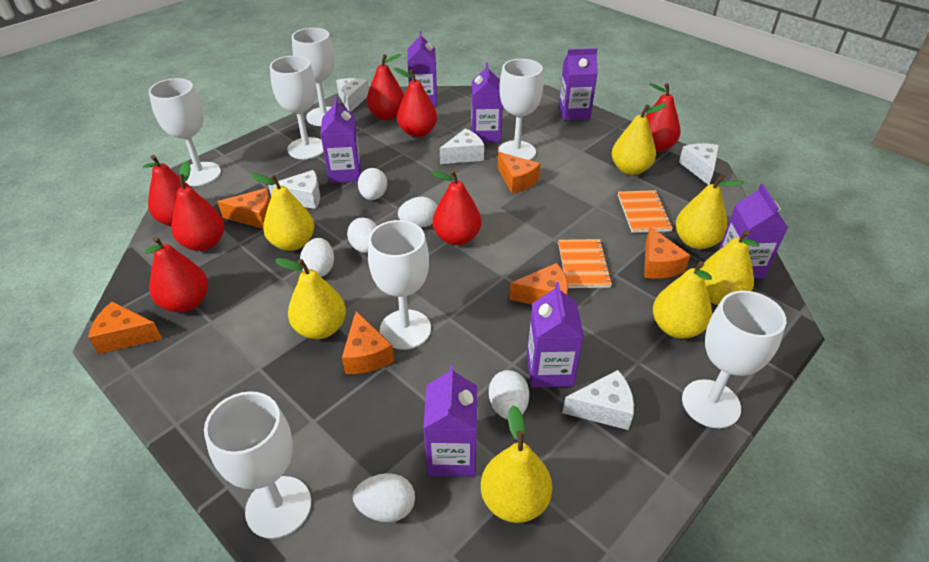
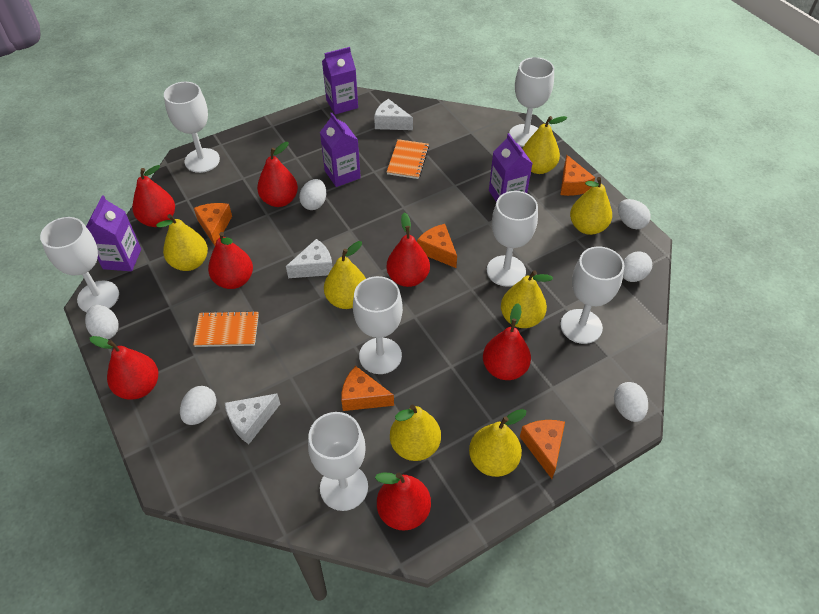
orange cheese: 6 -> 5
purple carton: 7 -> 4
white cheese: 5 -> 3

